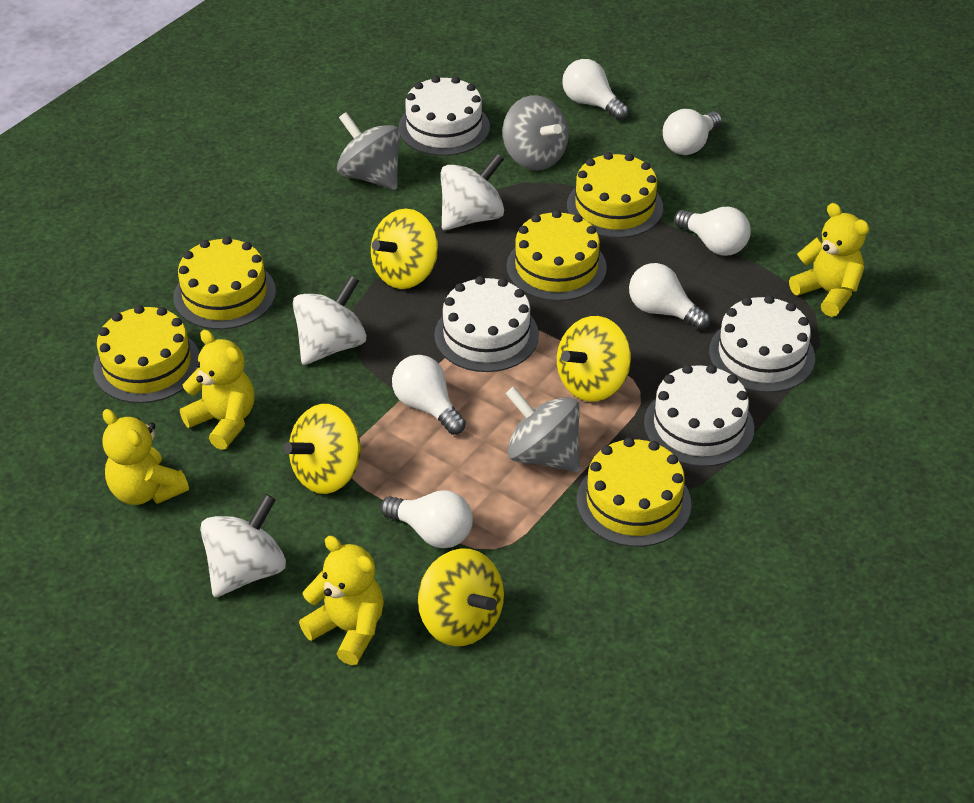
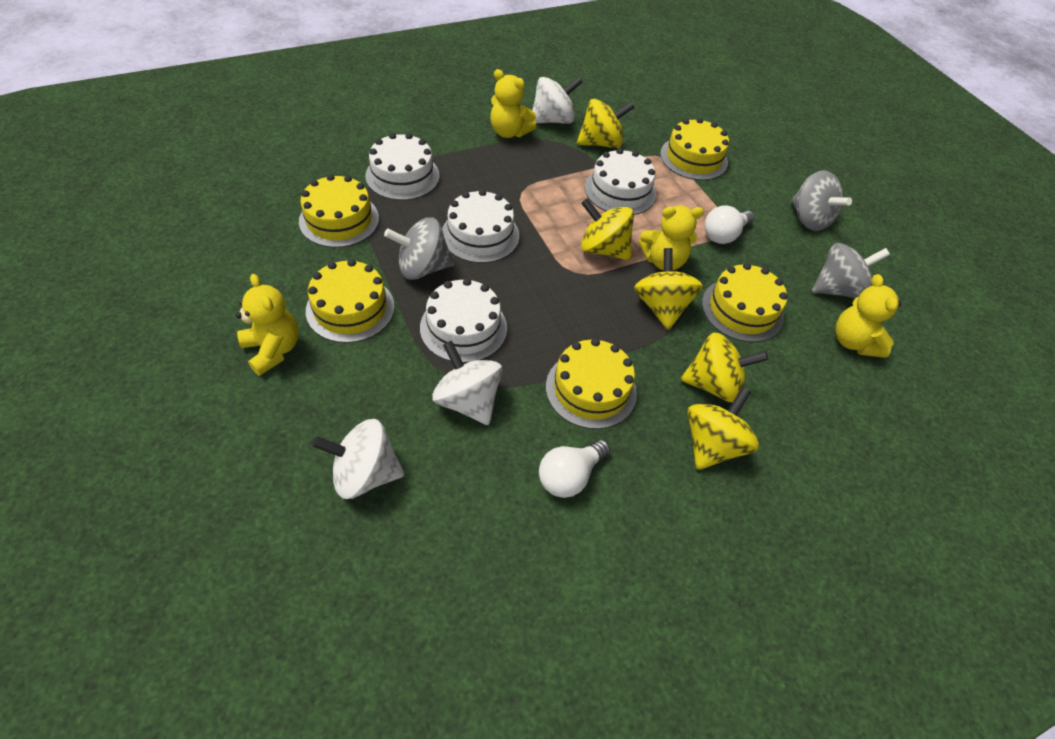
white light bulb: 6 -> 2
yellow spinning top: 4 -> 5

